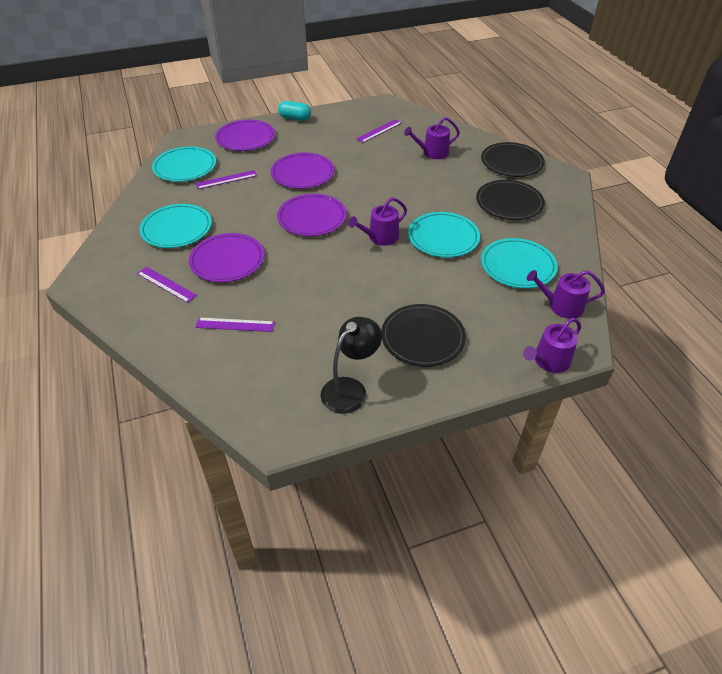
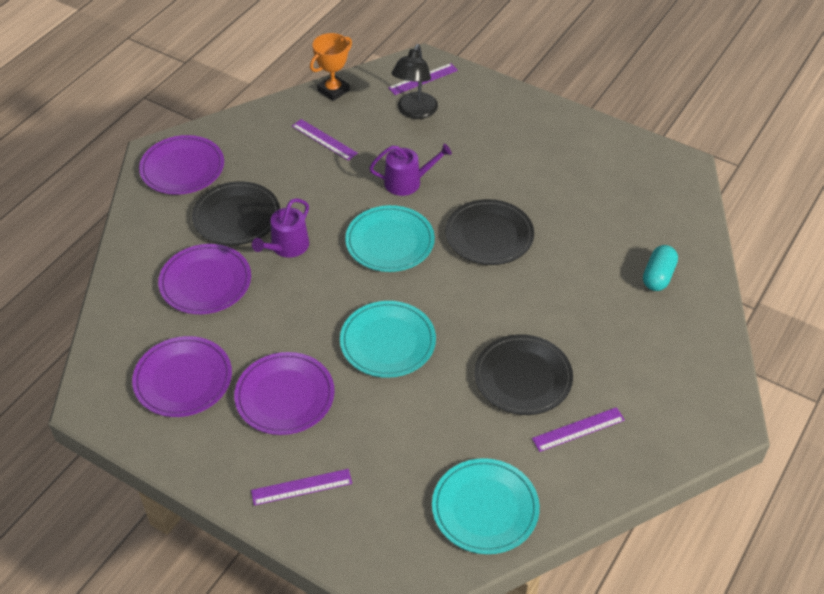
orange trophy: 0 -> 1
purple watering can: 4 -> 2
turquoise plate: 4 -> 3

